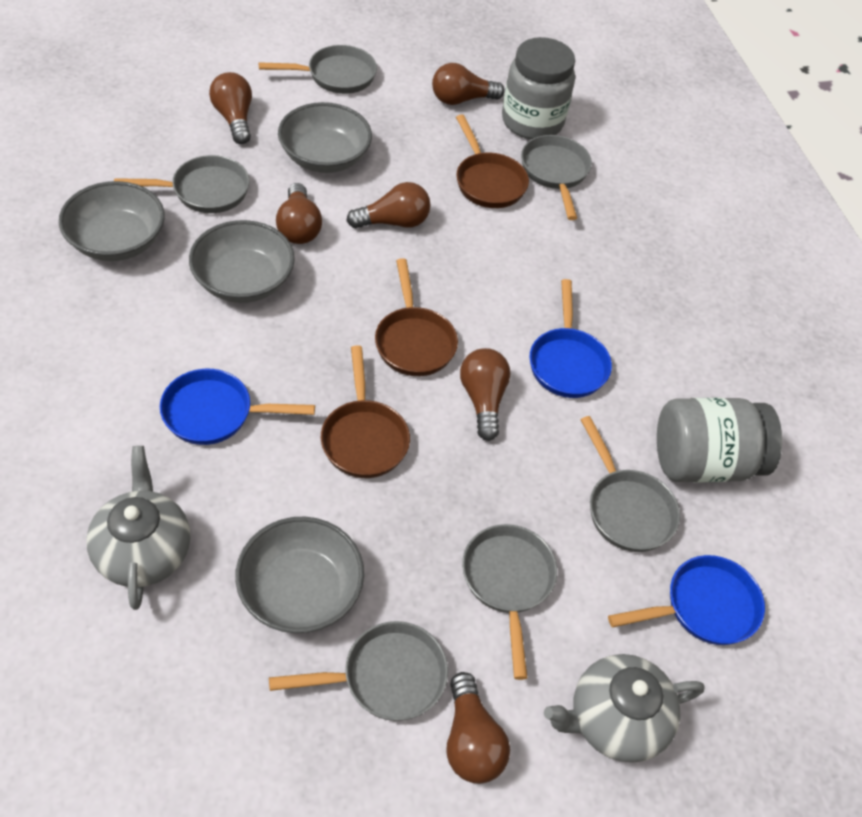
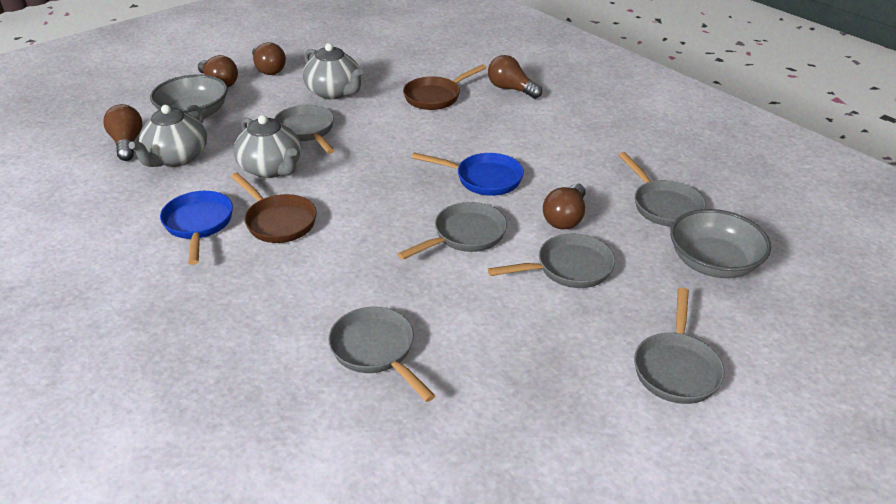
blue pan: 3 -> 2
brown light bulb: 6 -> 5
brown pan: 3 -> 2
grey bowl: 4 -> 2
grey jar: 2 -> 0
grey teapot: 2 -> 3

